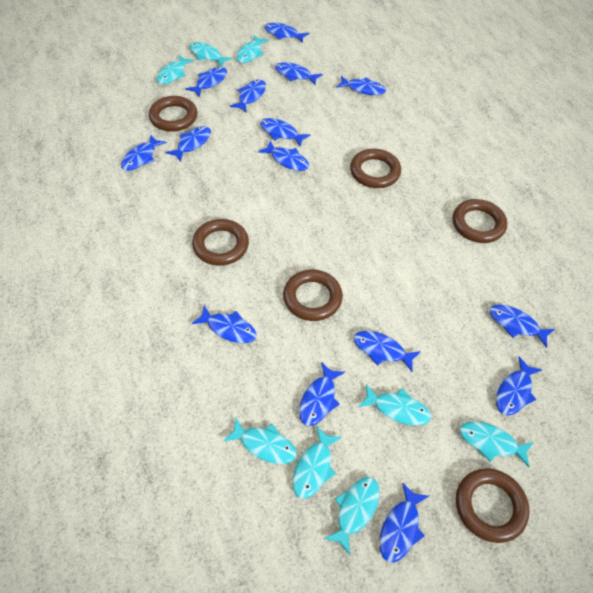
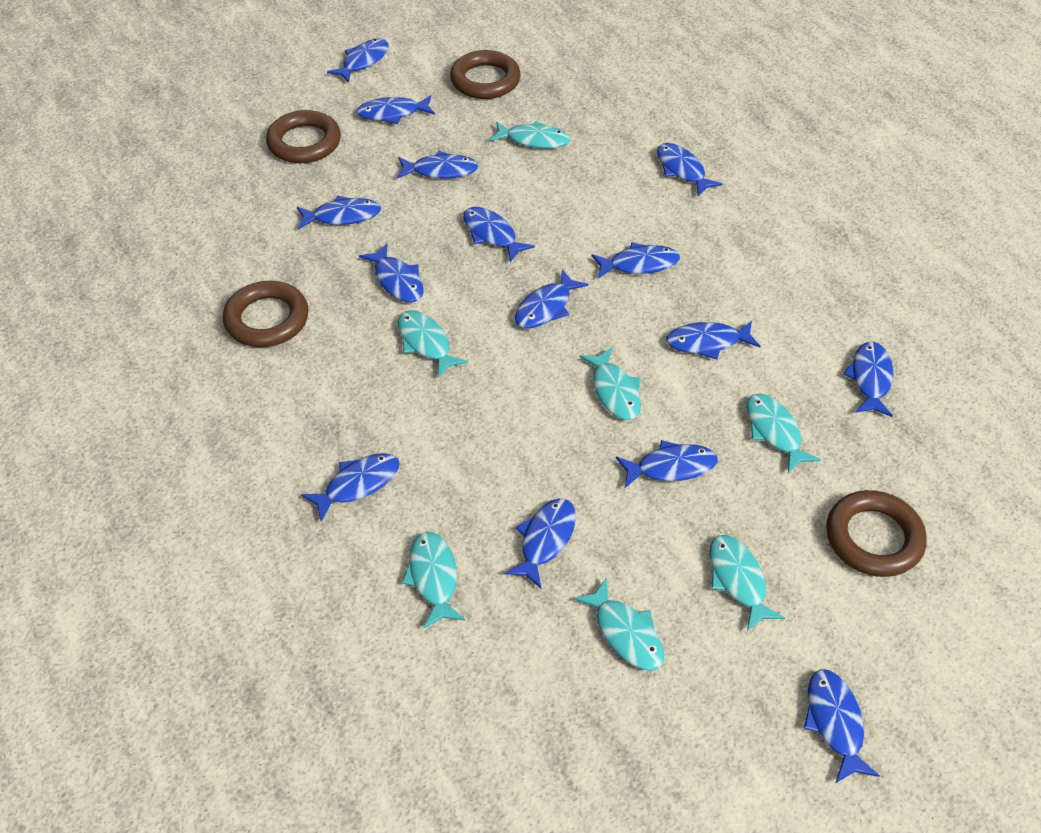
brown ring: 6 -> 4
turquoise fish: 8 -> 7

